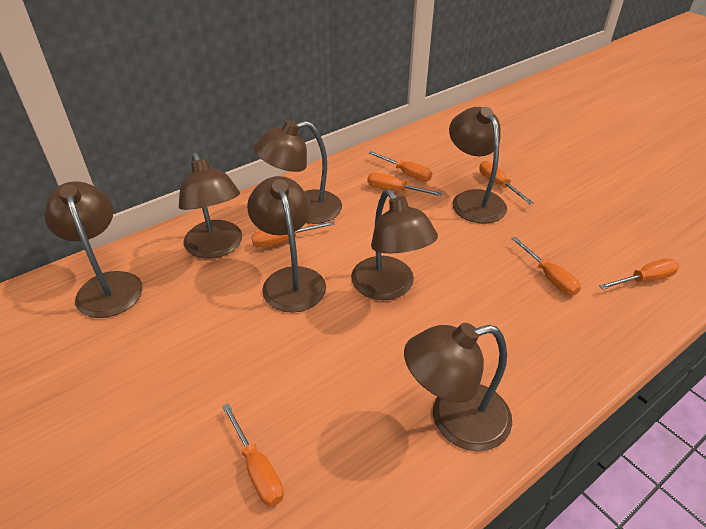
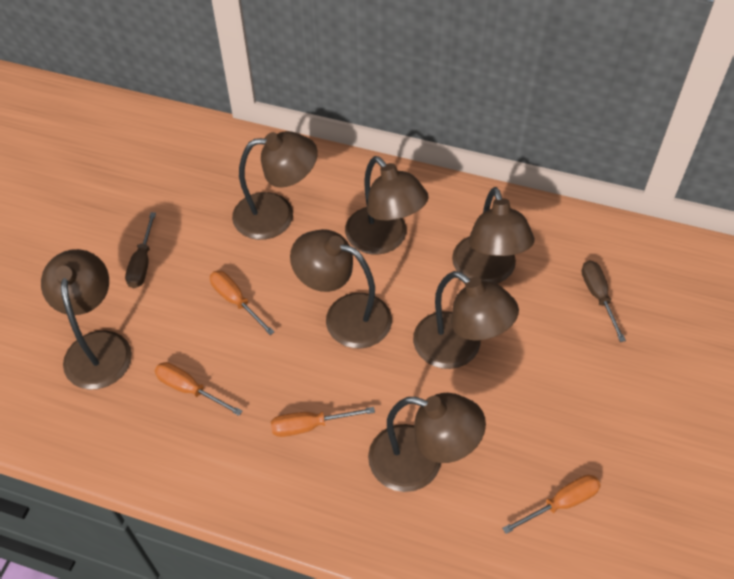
brown screwdriver: 0 -> 2
orange screwdriver: 7 -> 4

